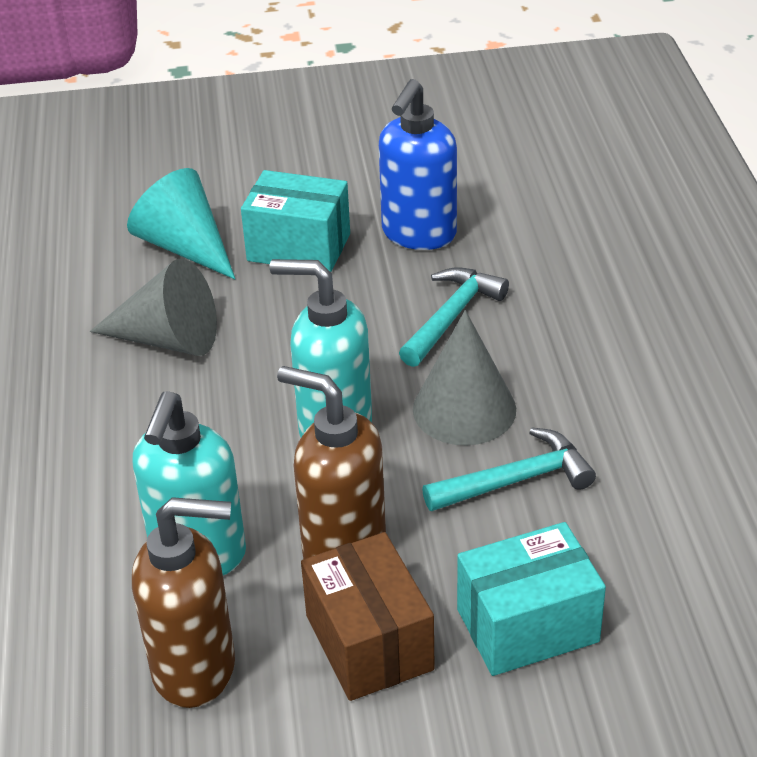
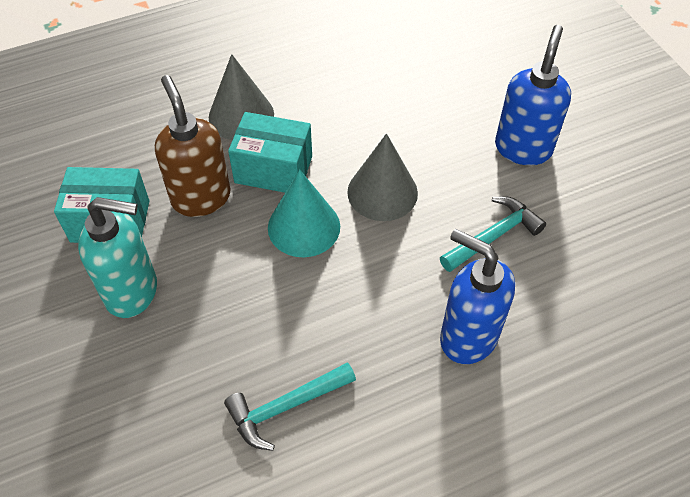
blue soap dispenser: 1 -> 2
brown box: 1 -> 0
brown soap dispenser: 2 -> 1
turquoise soap dispenser: 2 -> 1

